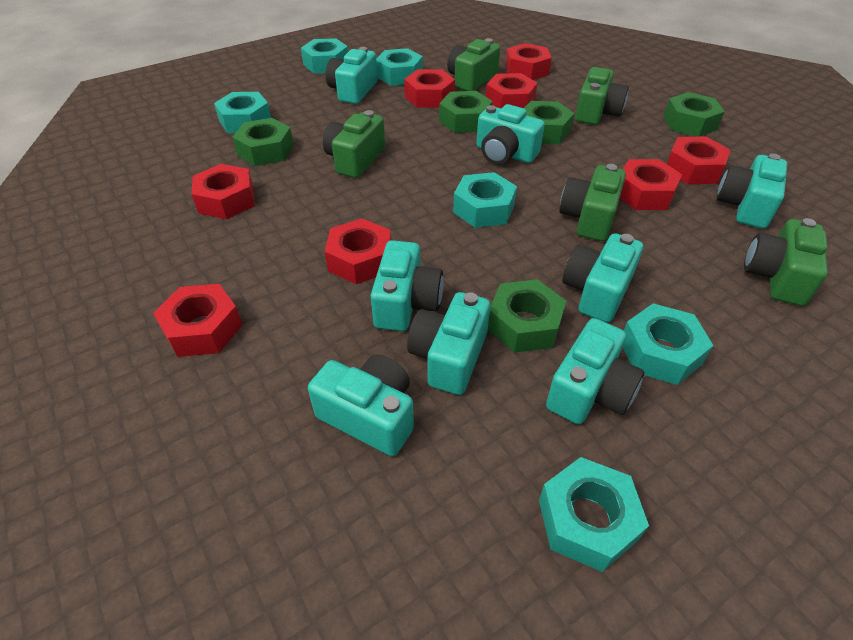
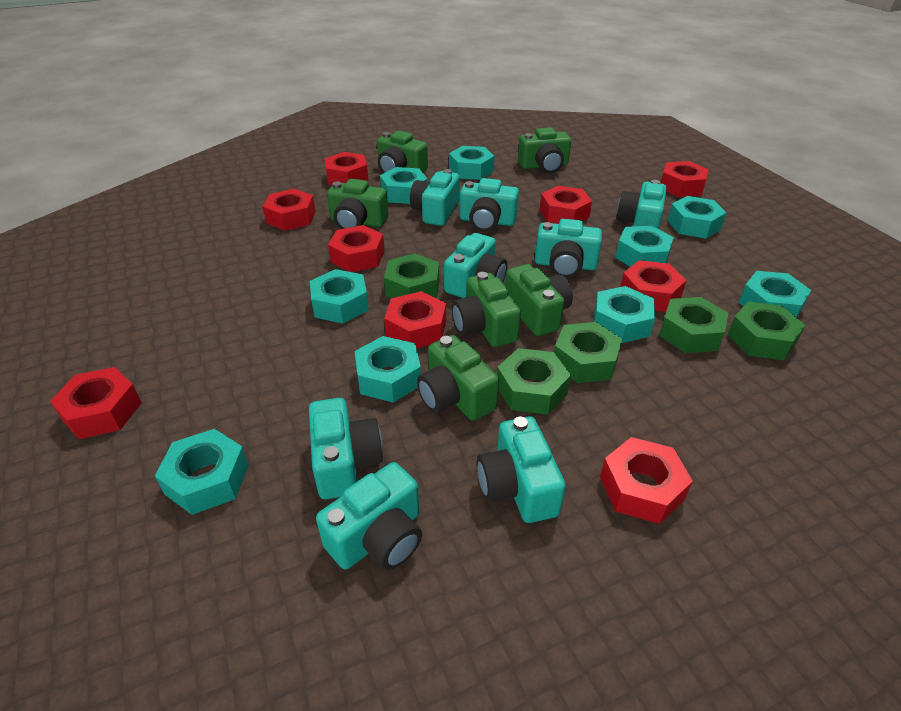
green camera: 5 -> 6
red nut: 8 -> 9
turquoise nut: 6 -> 9

